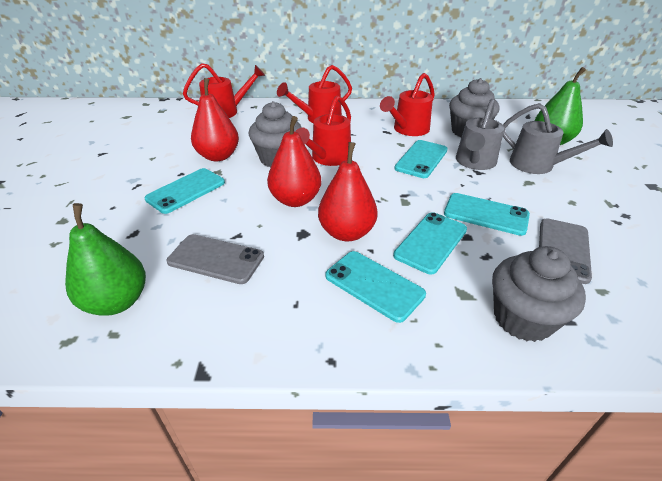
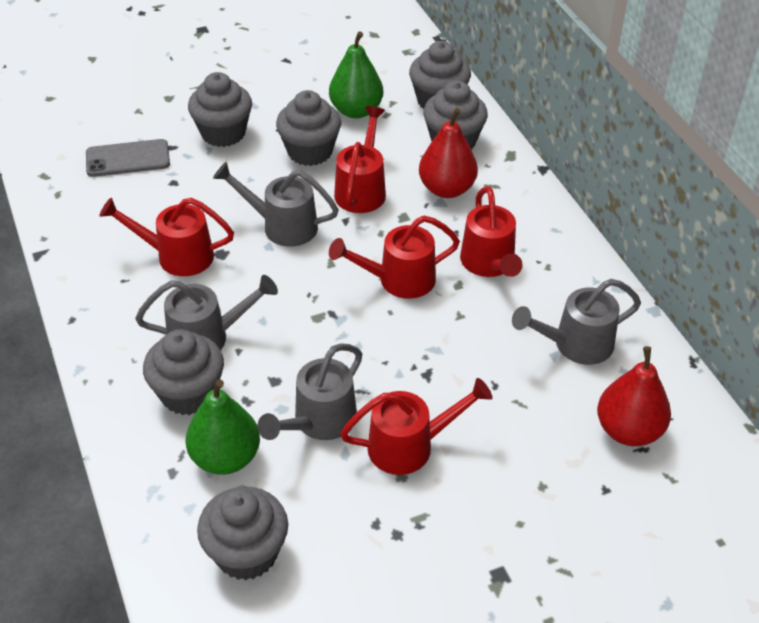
grey cupcake: 3 -> 6
grey phone: 2 -> 1
grey watering can: 2 -> 4
red pear: 3 -> 2
red watering can: 4 -> 5
turquoise phone: 5 -> 0

